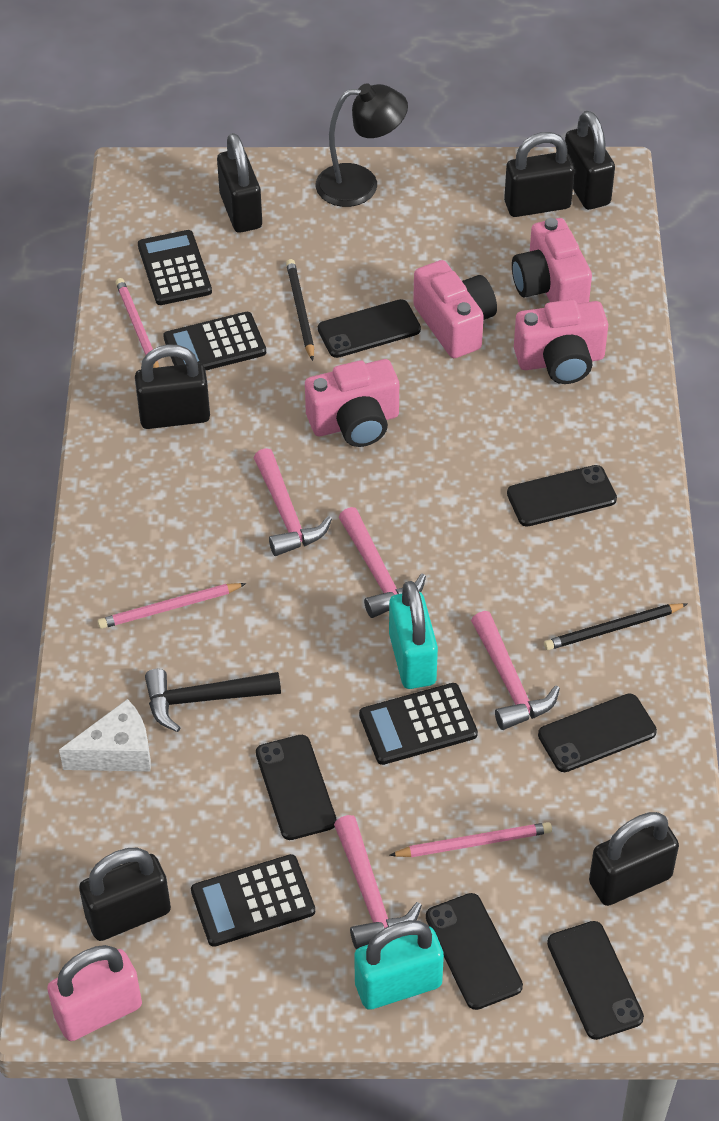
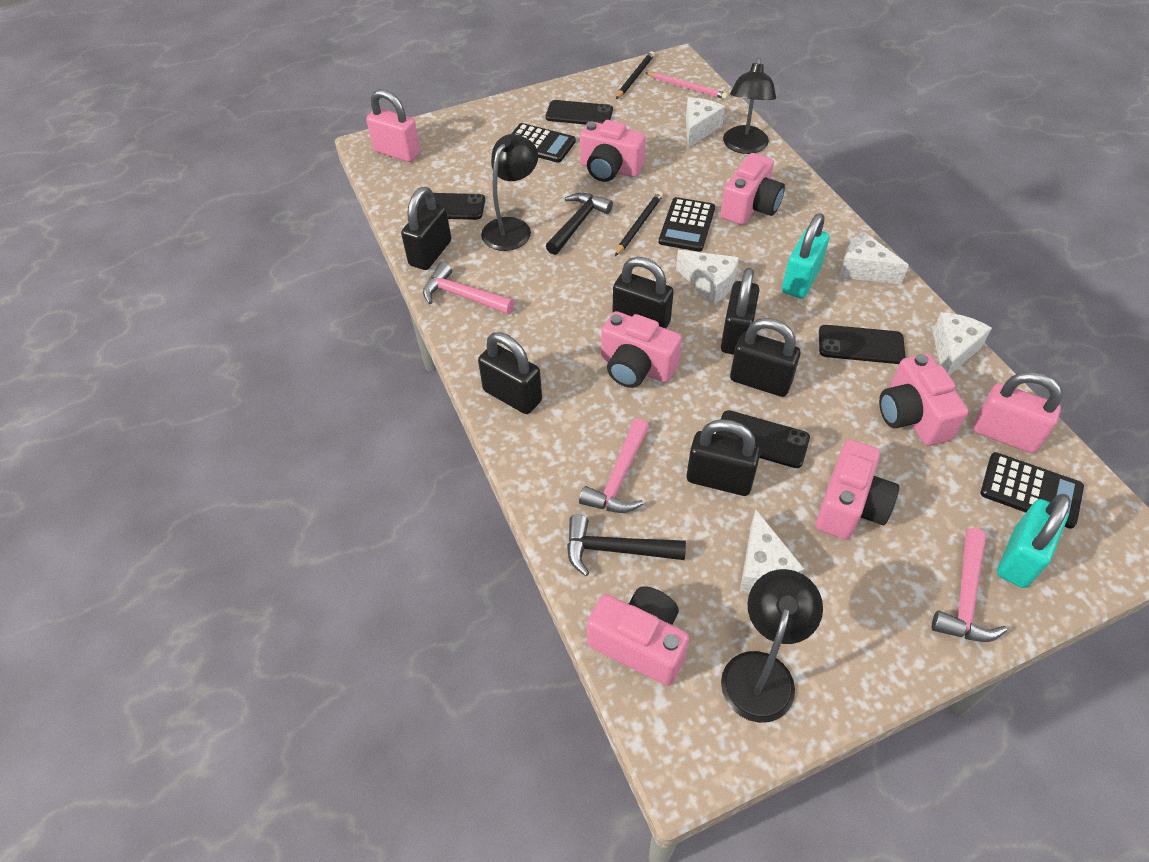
black calculator: 4 -> 3
black hammer: 1 -> 2
black lamp: 1 -> 3
black phone: 6 -> 4
pink camera: 4 -> 6
pink hammer: 4 -> 3
pink padlock: 1 -> 2
pink pencil: 3 -> 1
white cheese: 1 -> 5

